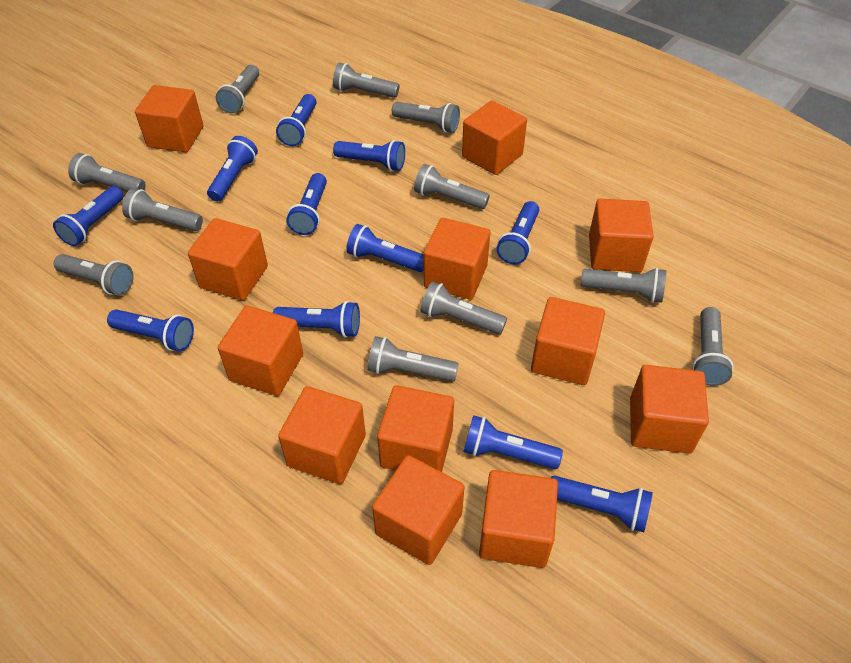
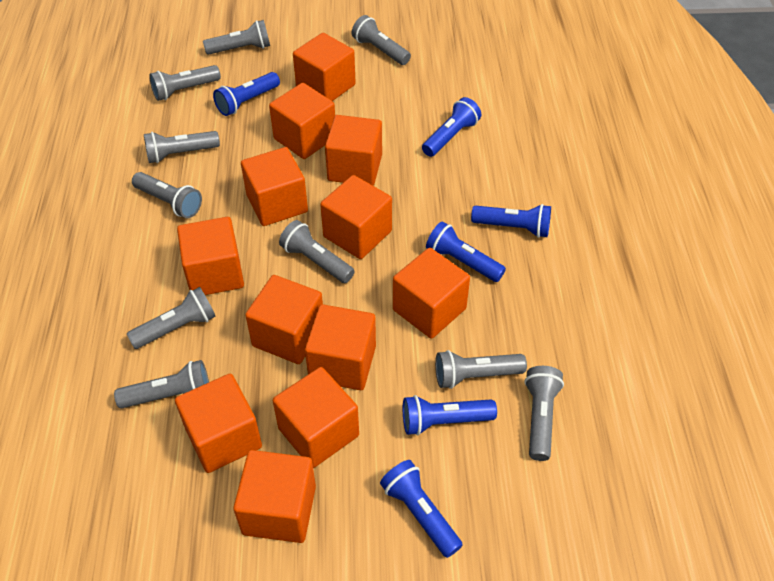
blue flashlight: 11 -> 6
grey flashlight: 11 -> 10

